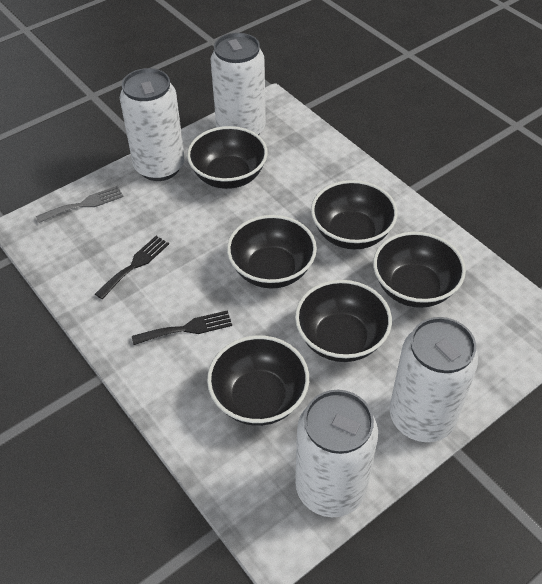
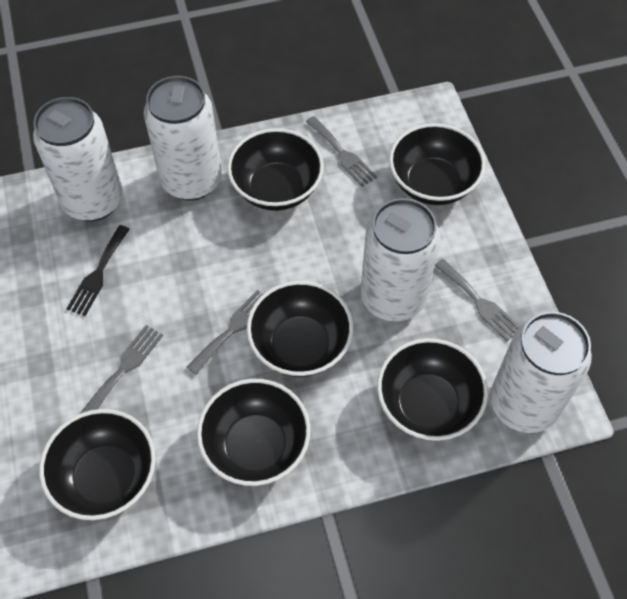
black fork: 2 -> 1
grey fork: 1 -> 4

